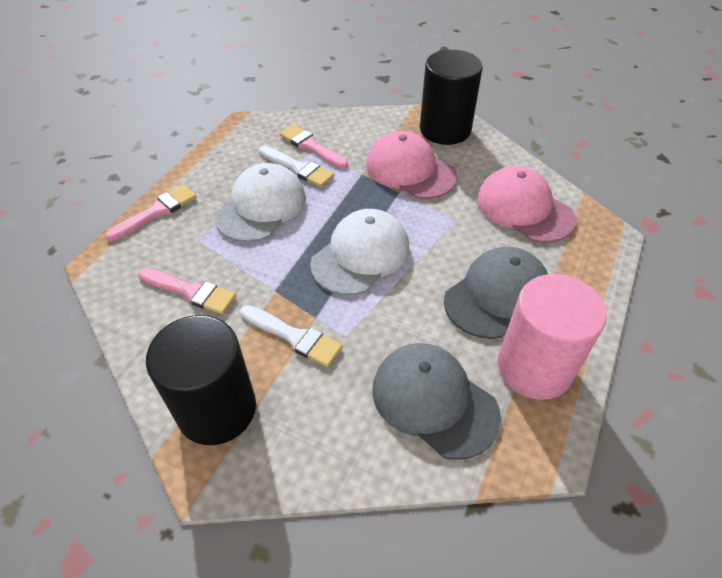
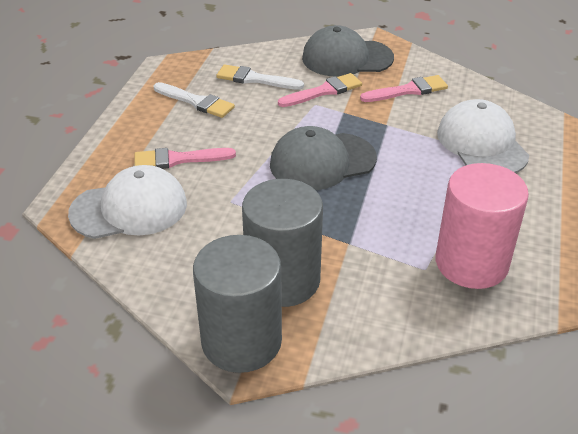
black cylinder: 2 -> 0
grey cylinder: 0 -> 2
pink cap: 2 -> 0

